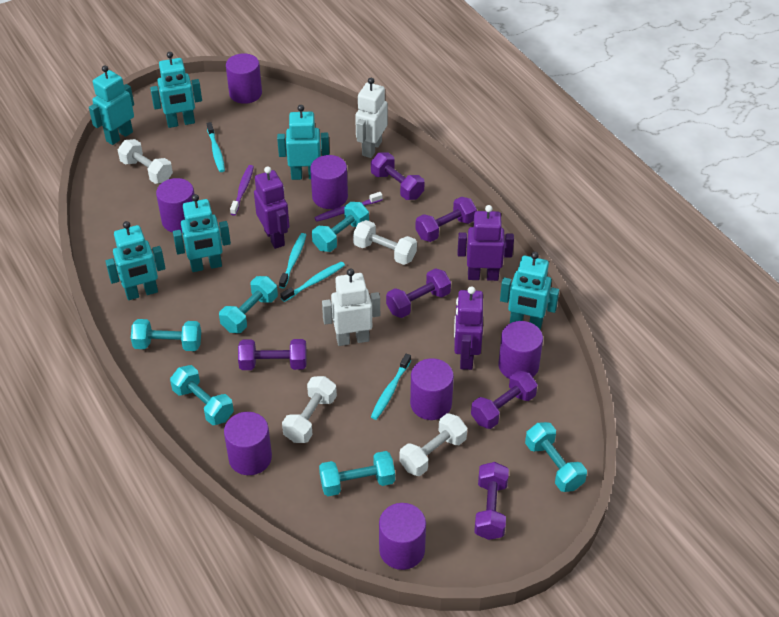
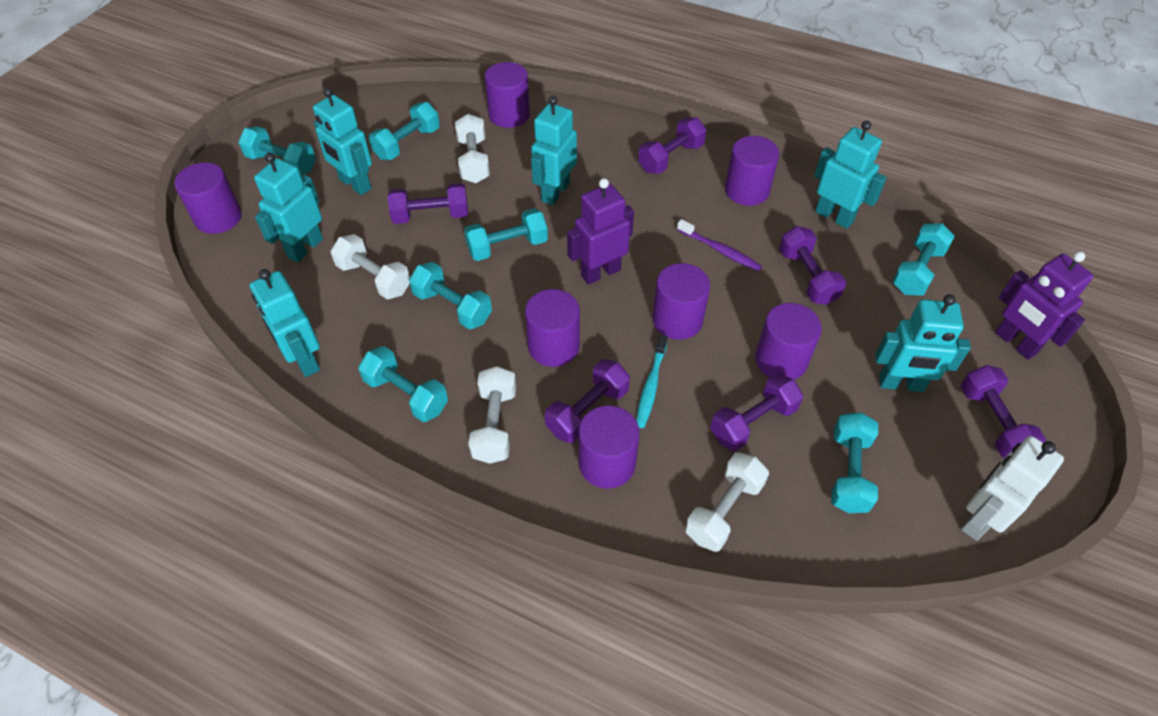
purple robot: 3 -> 2
purple toothbrush: 2 -> 1
turquoise dumbbell: 6 -> 7
turquoise toothbrush: 4 -> 1
white robot: 2 -> 1

